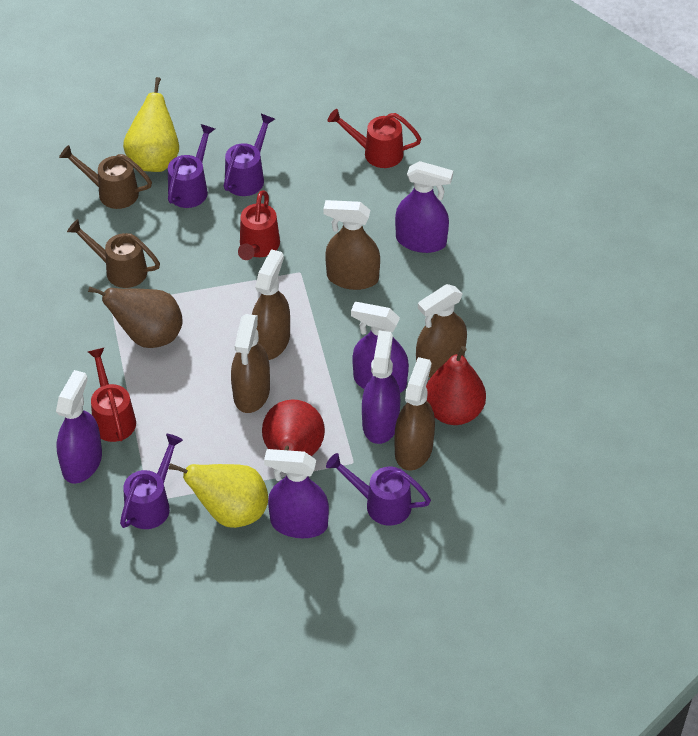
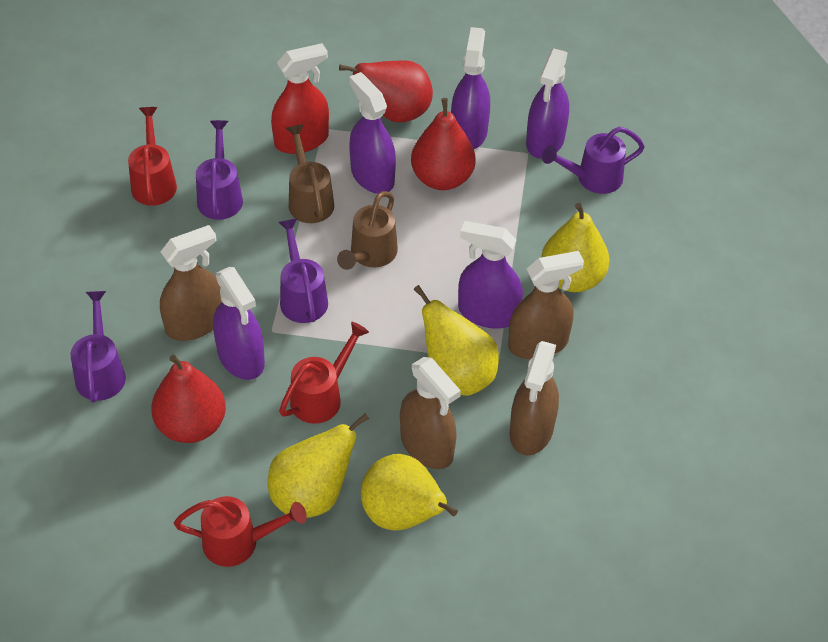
brown pear: 1 -> 0
brown spray bottle: 5 -> 4
red pear: 2 -> 3
red spray bottle: 0 -> 1
yellow pear: 2 -> 4

